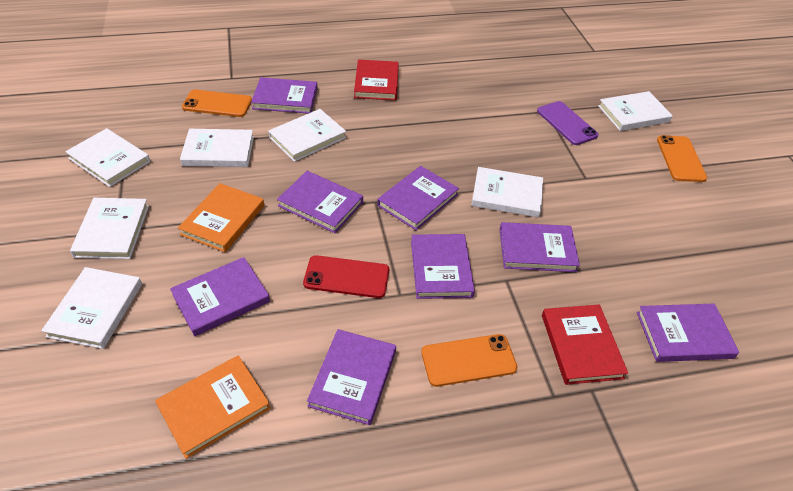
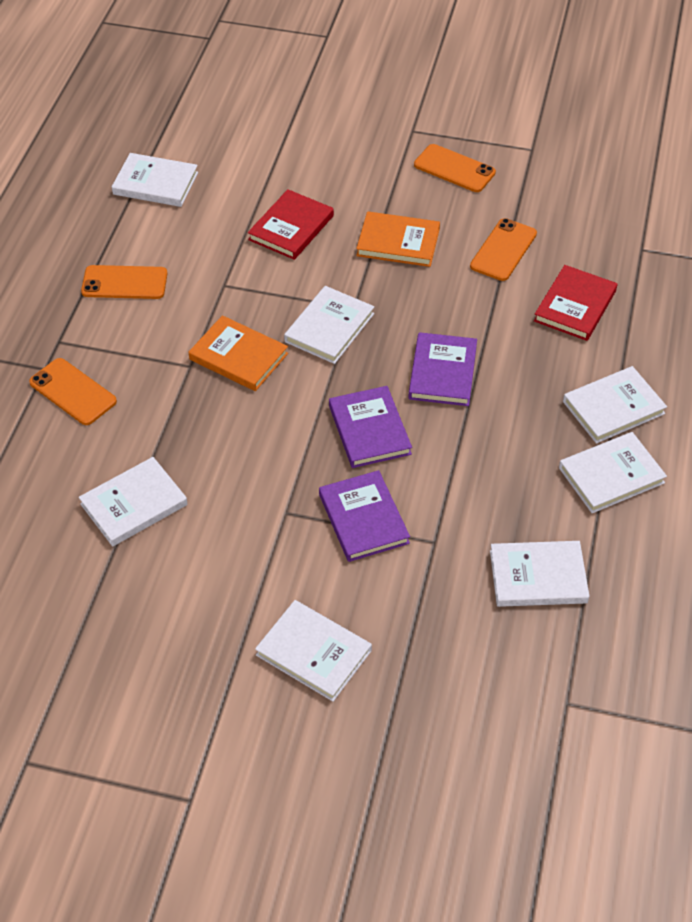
orange phone: 3 -> 4
purple book: 8 -> 3
purple phone: 1 -> 0
red phone: 1 -> 0

